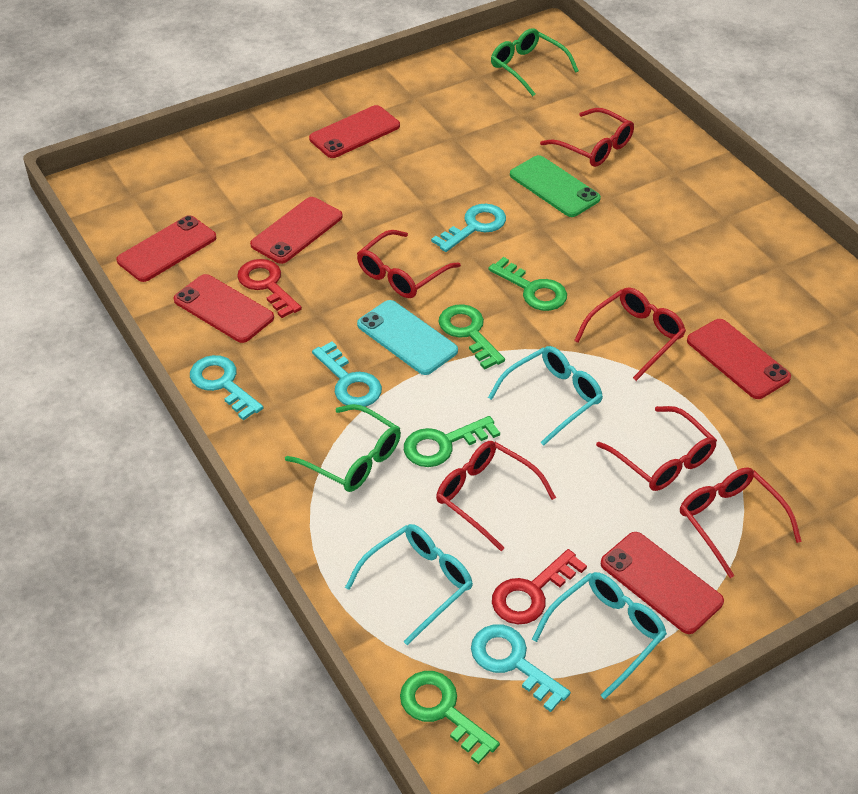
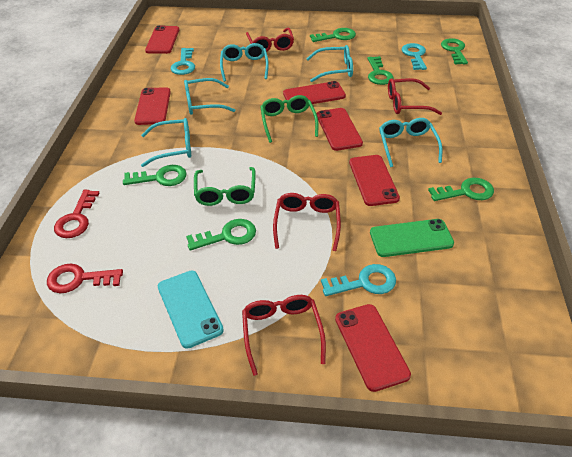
green key: 4 -> 6
red glasses: 6 -> 4
turquoise glasses: 3 -> 5
turquoise key: 4 -> 3

